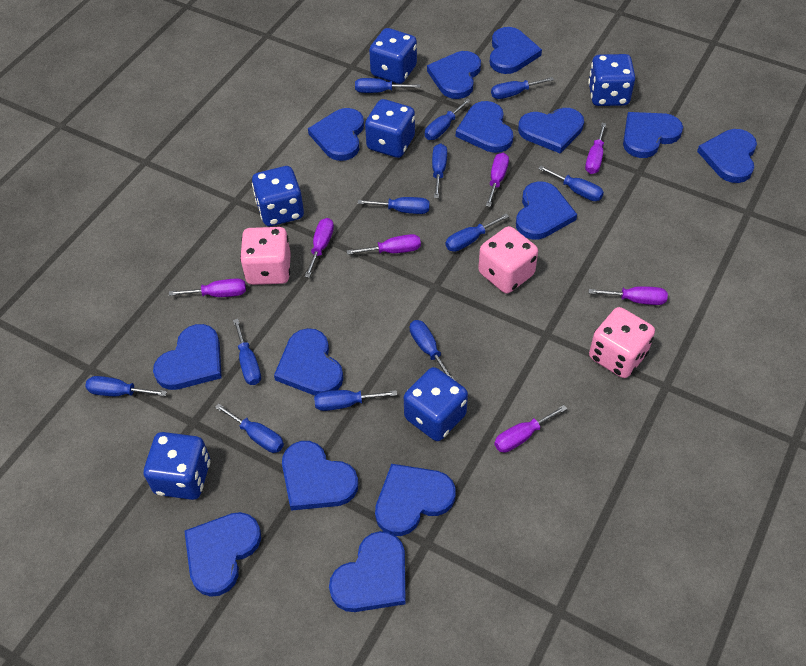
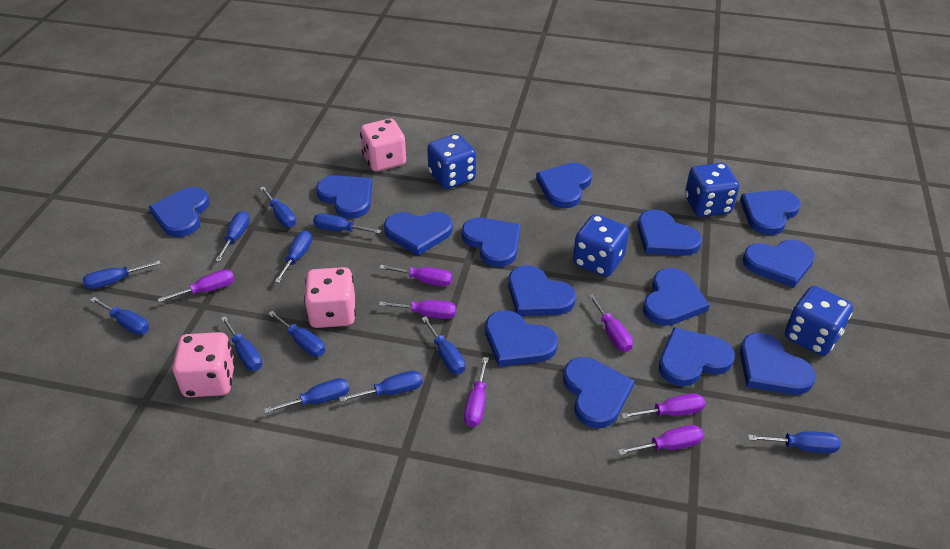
blue dice: 6 -> 4

